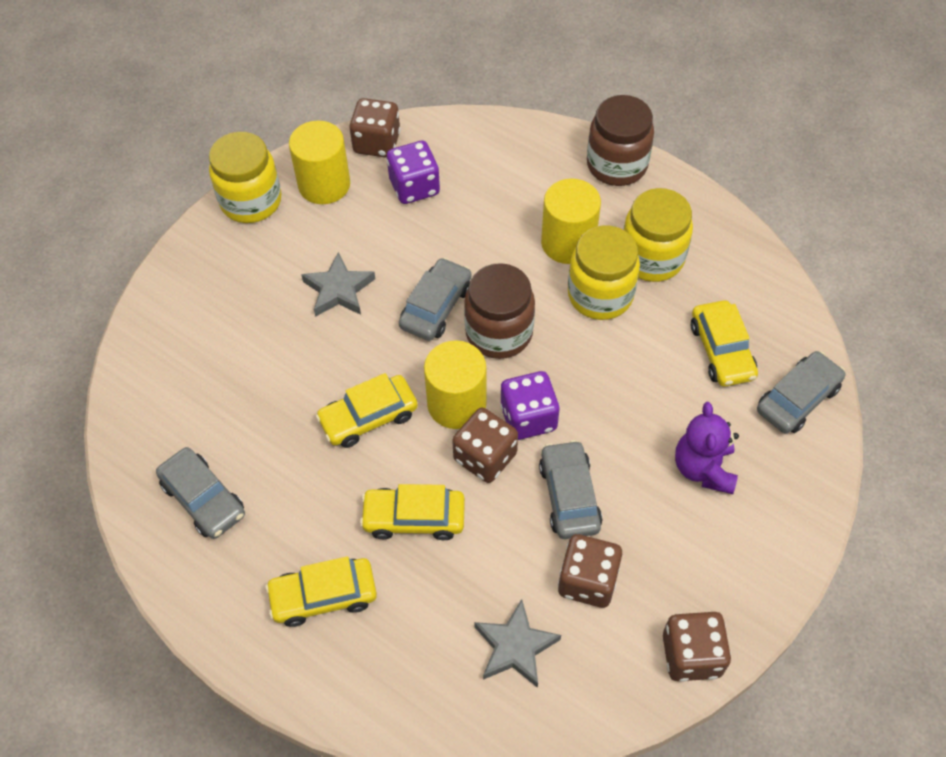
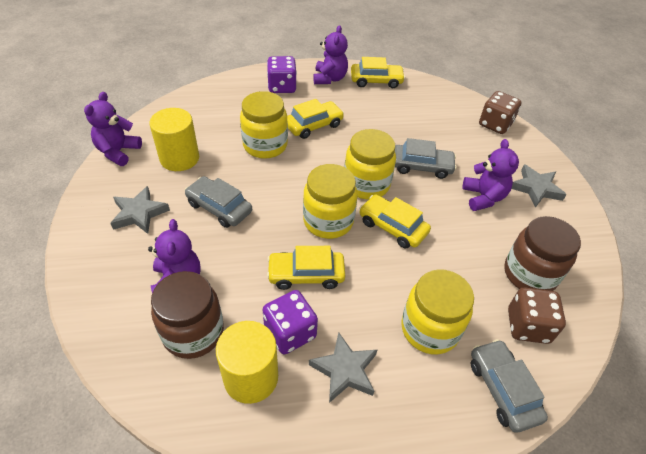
brown dice: 4 -> 2
grey car: 4 -> 3
grey star: 2 -> 3
purple teddy bear: 1 -> 4
yellow cylinder: 3 -> 2
yellow jar: 3 -> 4

